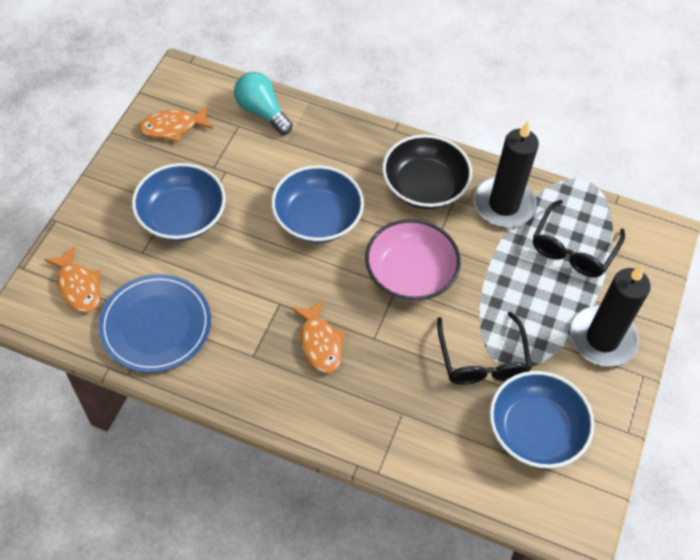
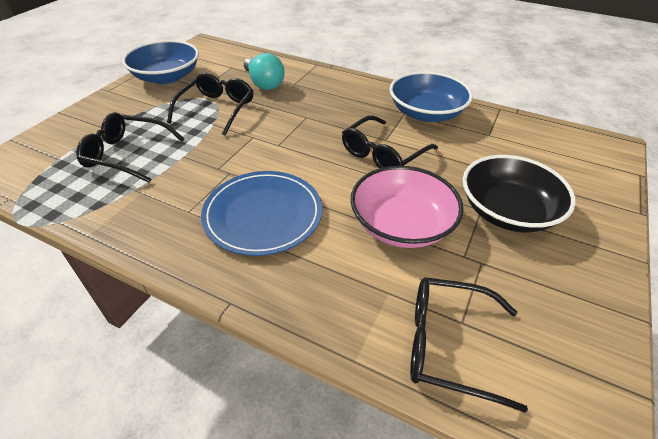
black candle: 2 -> 0
black glasses: 2 -> 4
blue bowl: 3 -> 2
orange fish: 3 -> 0

